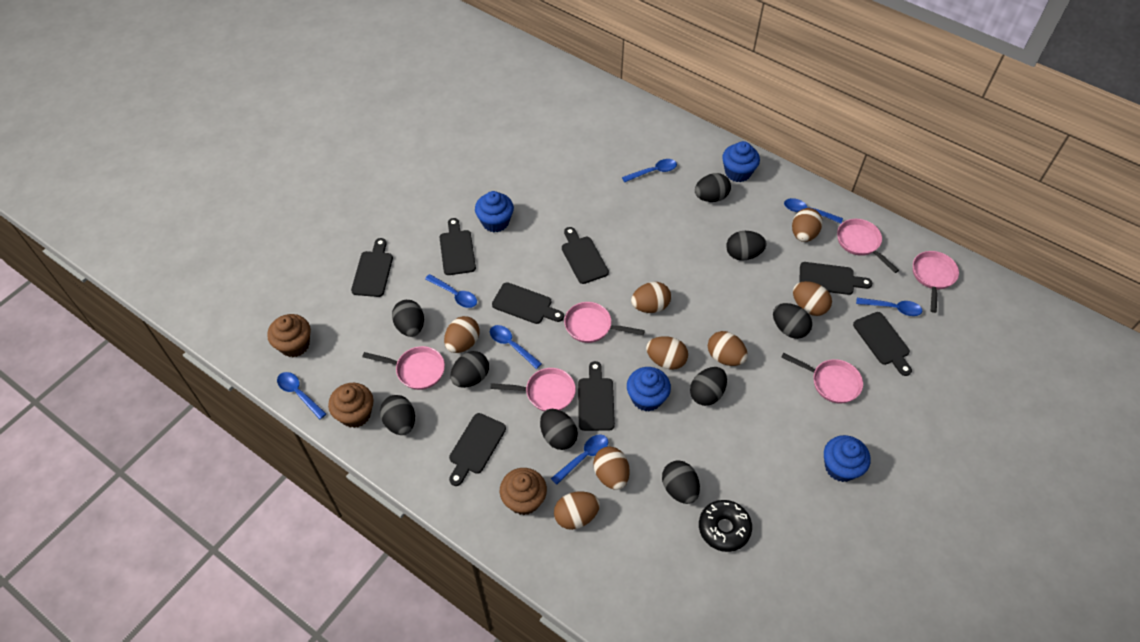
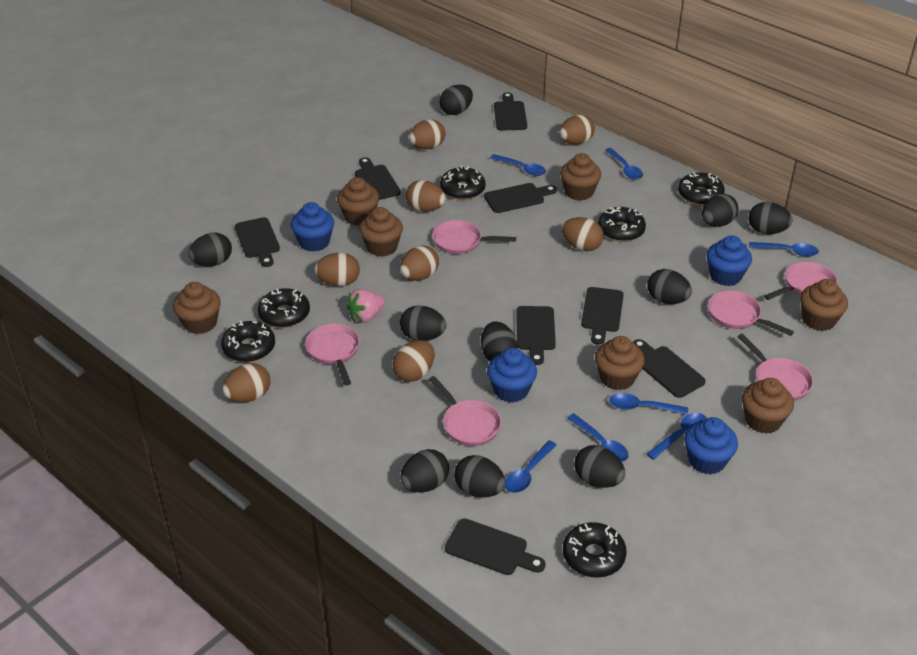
black donut: 1 -> 6
black egg: 9 -> 10
brown cupcake: 3 -> 7
pink strawberry: 0 -> 1

